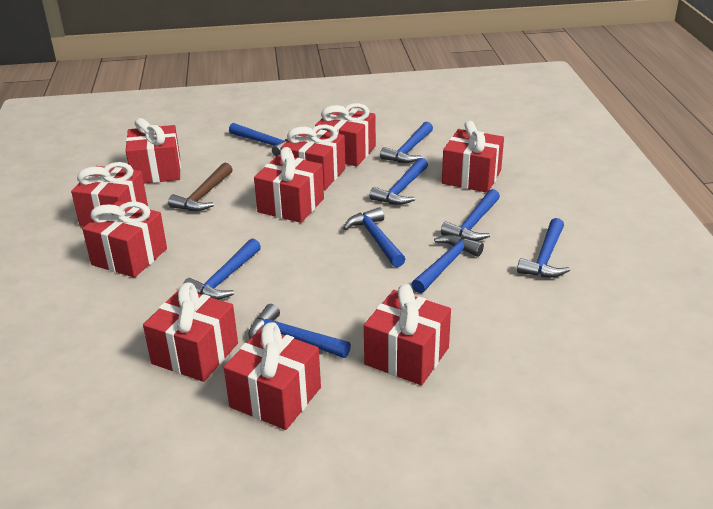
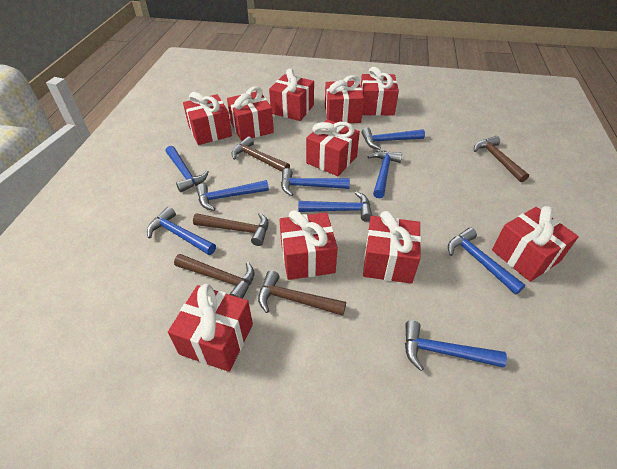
brown hammer: 1 -> 5

